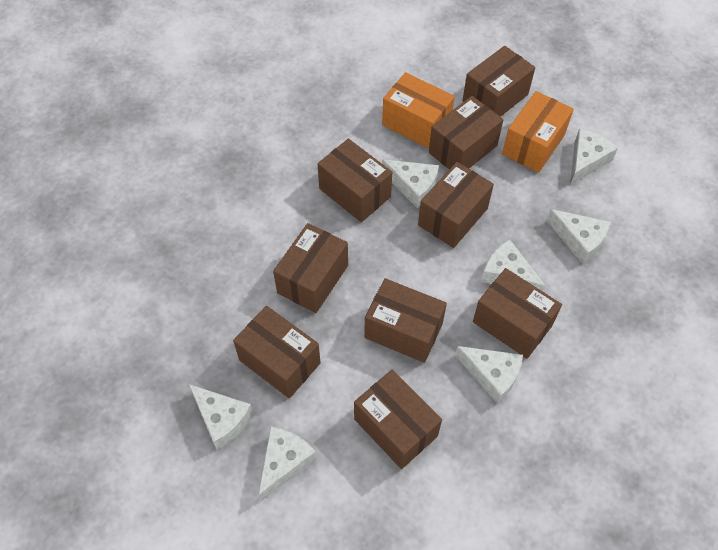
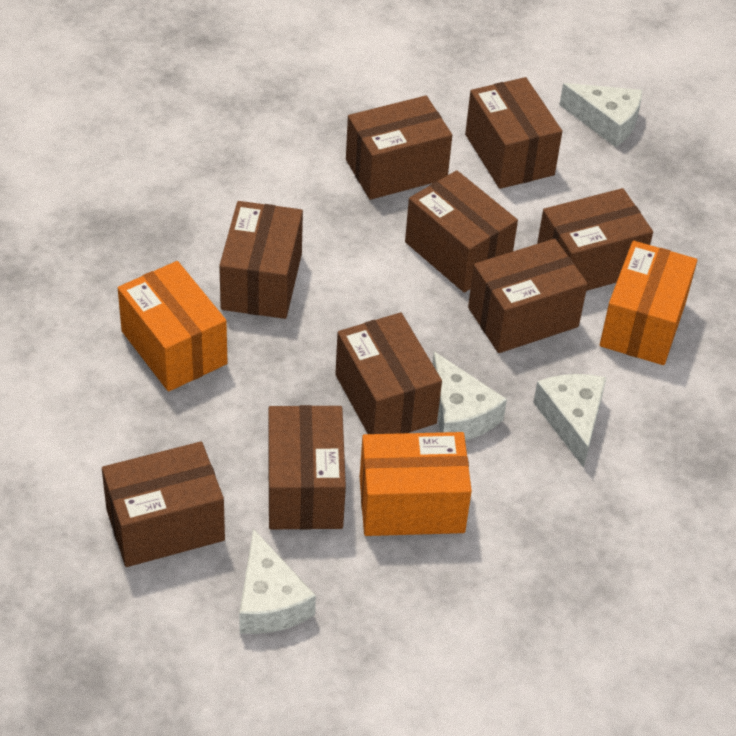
orange box: 2 -> 3
white cheese: 7 -> 4

